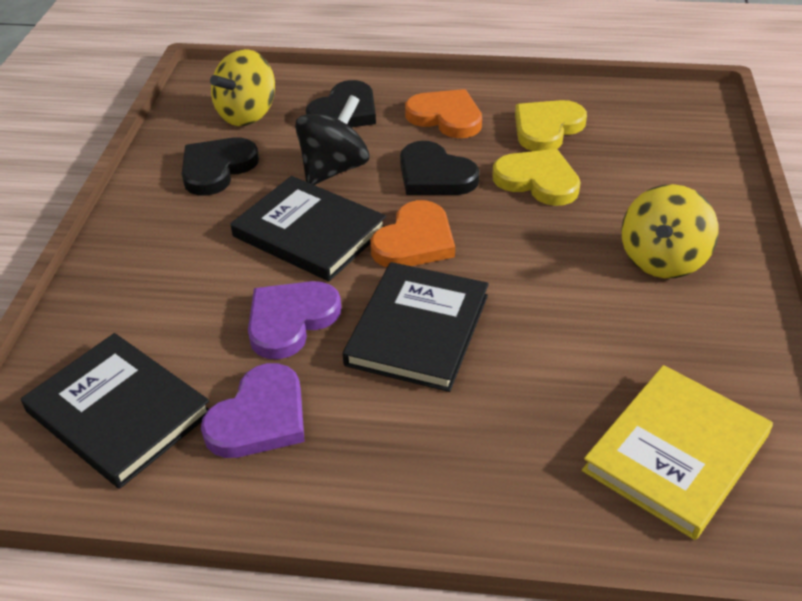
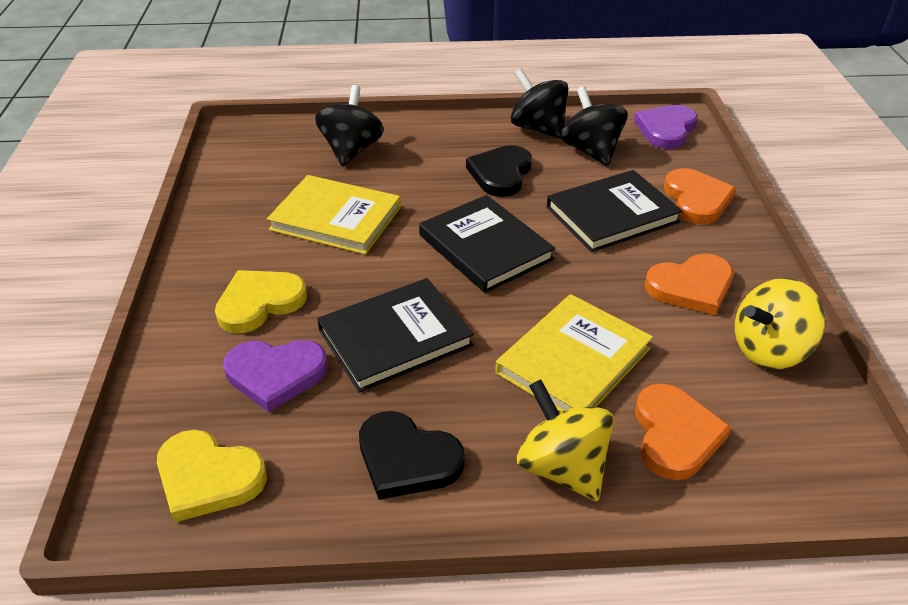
black heart: 3 -> 2
black spinning top: 1 -> 3
orange heart: 2 -> 3
yellow book: 1 -> 2

